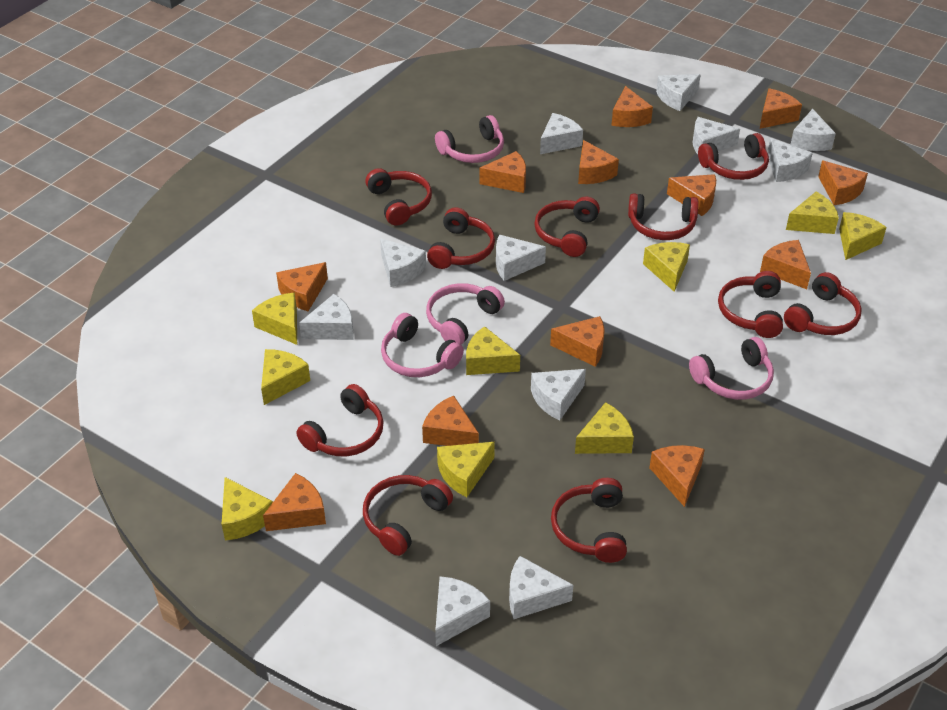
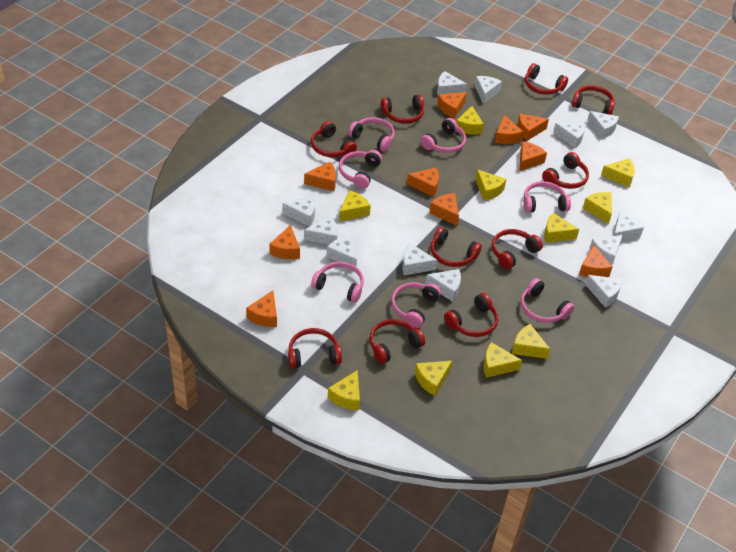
orange cheese: 12 -> 10
pink headphones: 4 -> 7
white cheese: 11 -> 12
yellow cheese: 9 -> 10

